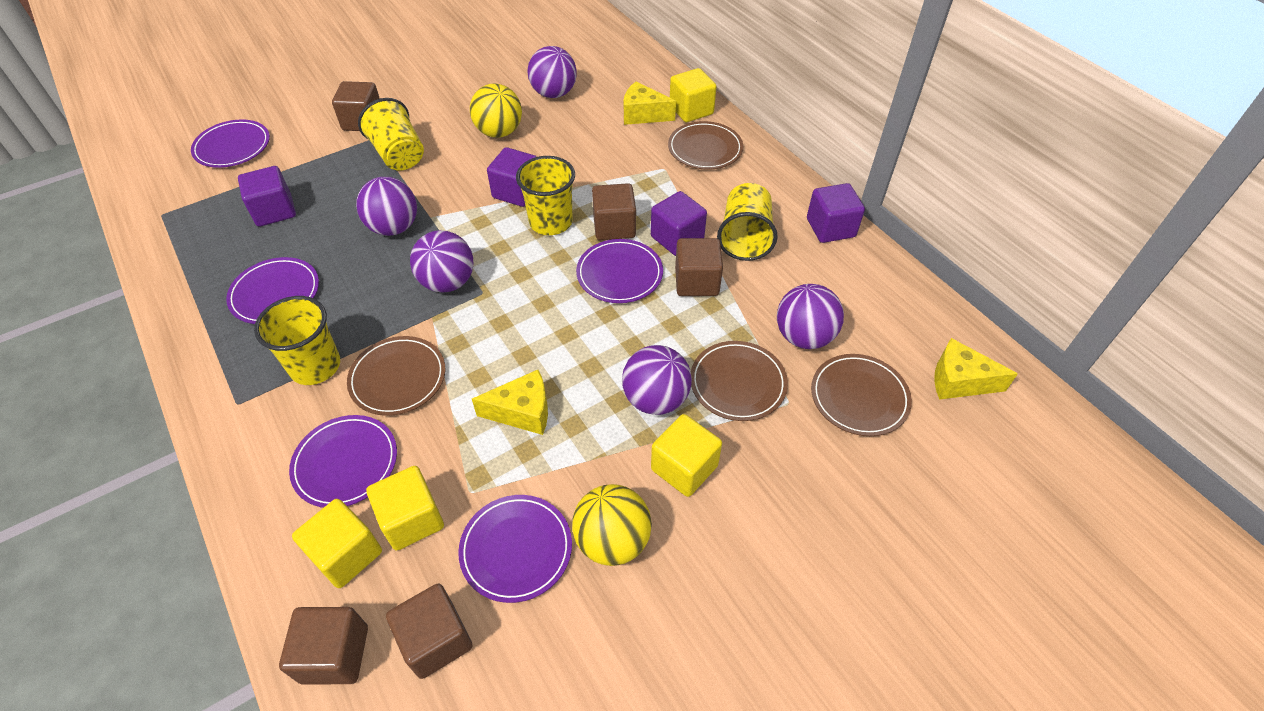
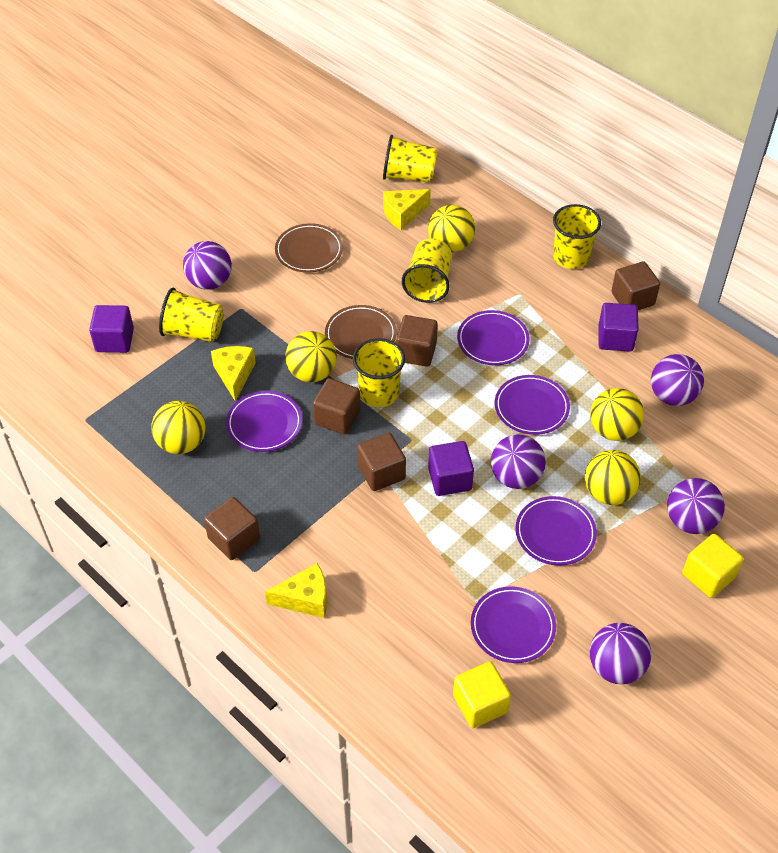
brown plate: 4 -> 2
purple cube: 4 -> 3
yellow ball: 2 -> 5
yellow cube: 4 -> 2
yellow cup: 4 -> 5

